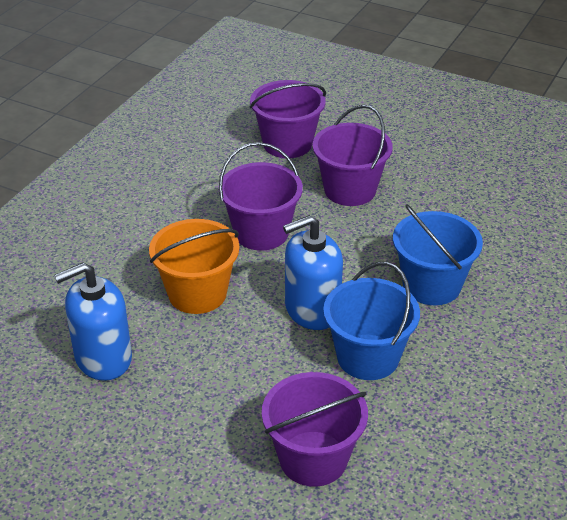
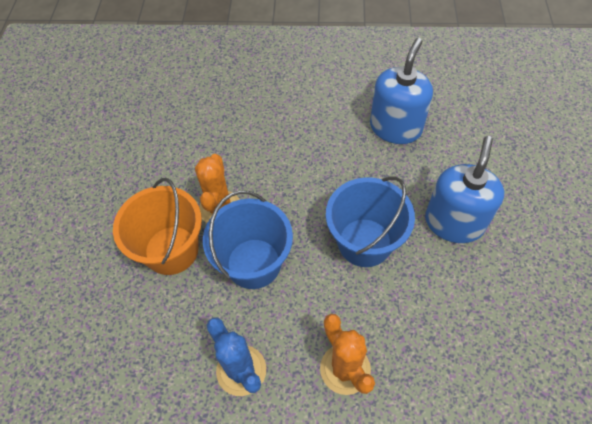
blue cactus: 0 -> 1
orange cactus: 0 -> 2
purple bucket: 4 -> 0

